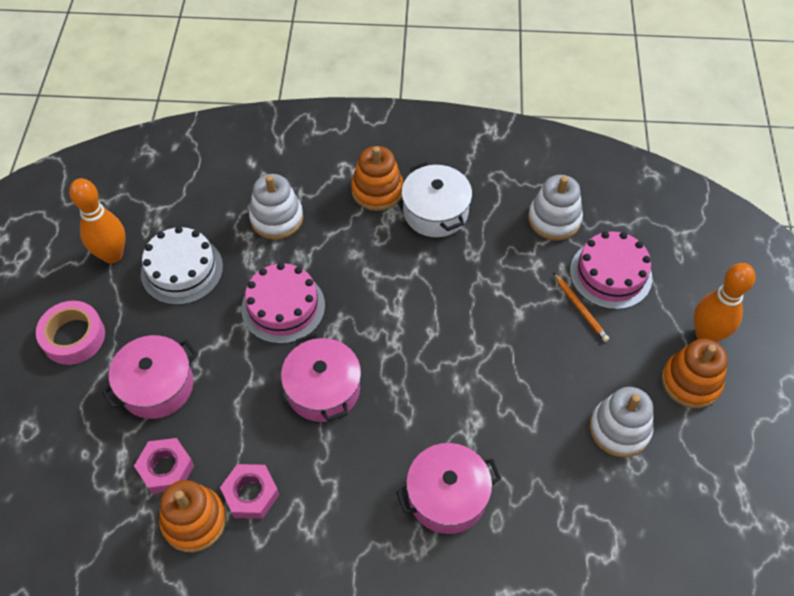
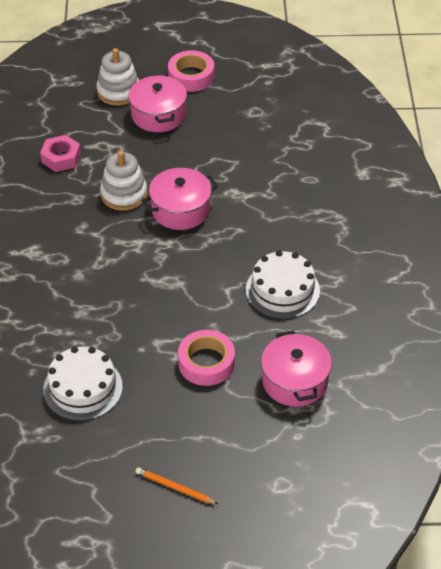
orange bowling pin: 2 -> 0
orange stacking toy: 3 -> 0
pink cake: 2 -> 0
pink nut: 2 -> 1
pink tape: 1 -> 2
white cake: 1 -> 2
white pot: 1 -> 0
white stacking toy: 3 -> 2

